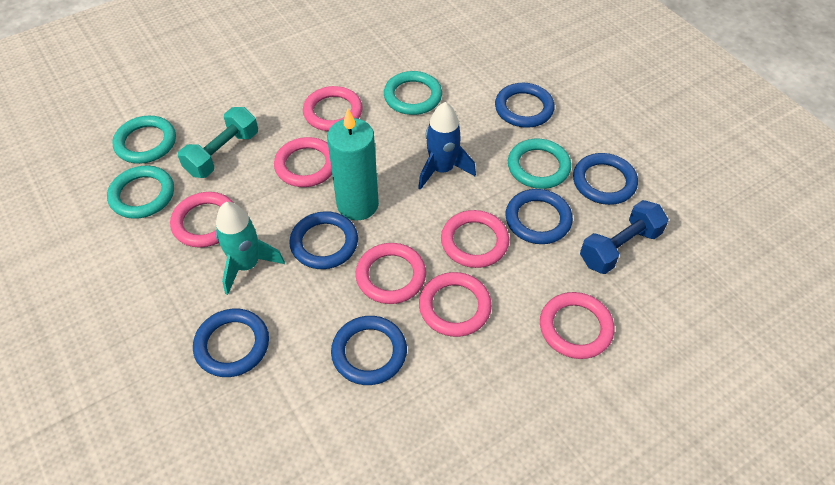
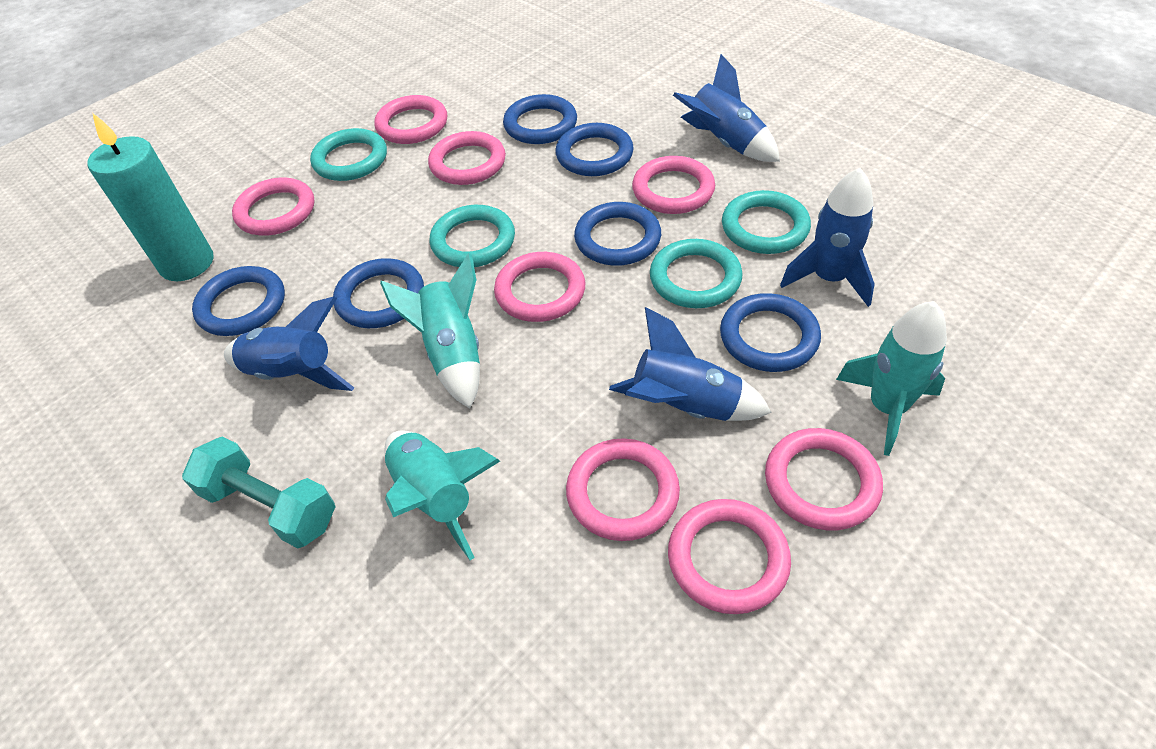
blue dumbbell: 1 -> 0
blue rocket: 1 -> 4
pink ring: 7 -> 8
turquoise rocket: 1 -> 3

